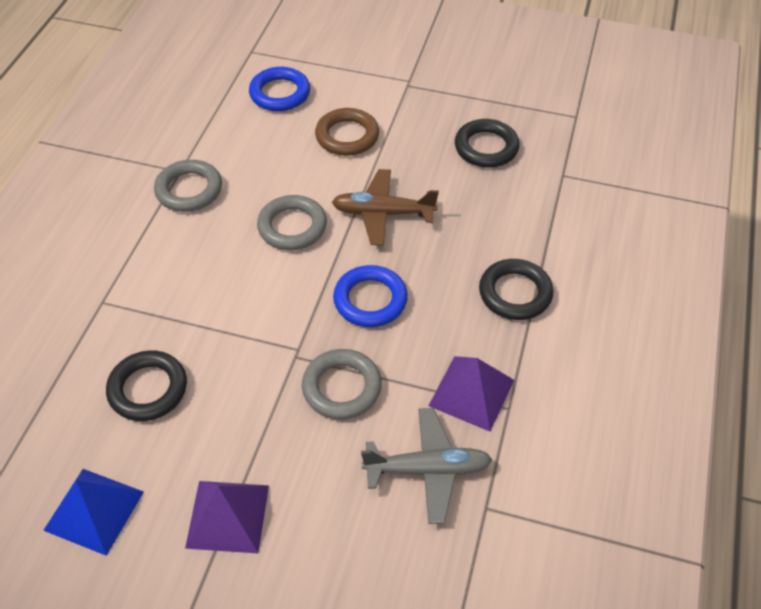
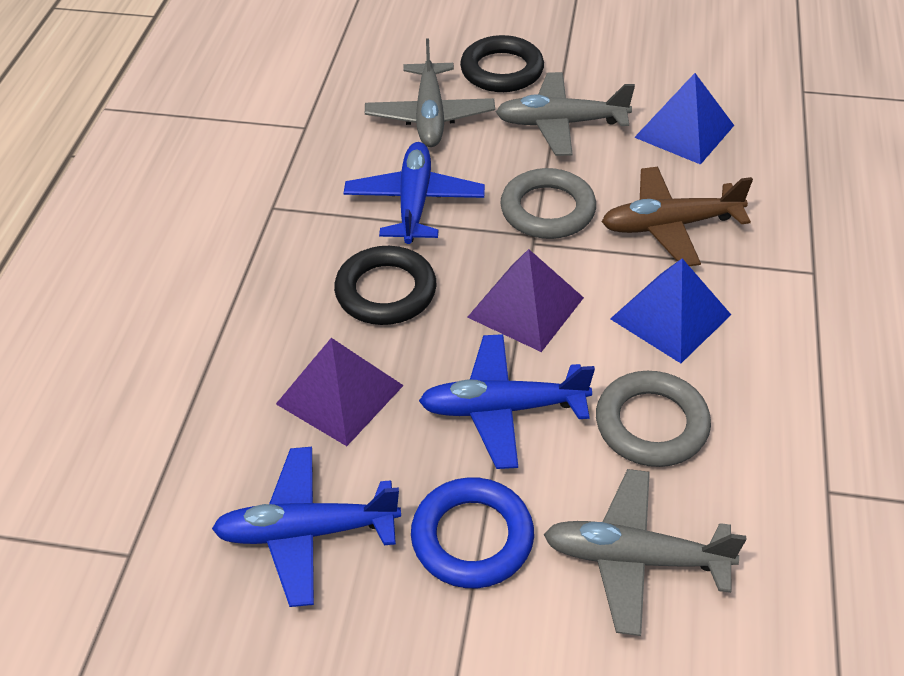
black ring: 3 -> 2
blue plane: 0 -> 3
blue pyramid: 1 -> 2
blue ring: 2 -> 1
brown ring: 1 -> 0
grey plane: 1 -> 3
grey ring: 3 -> 2

